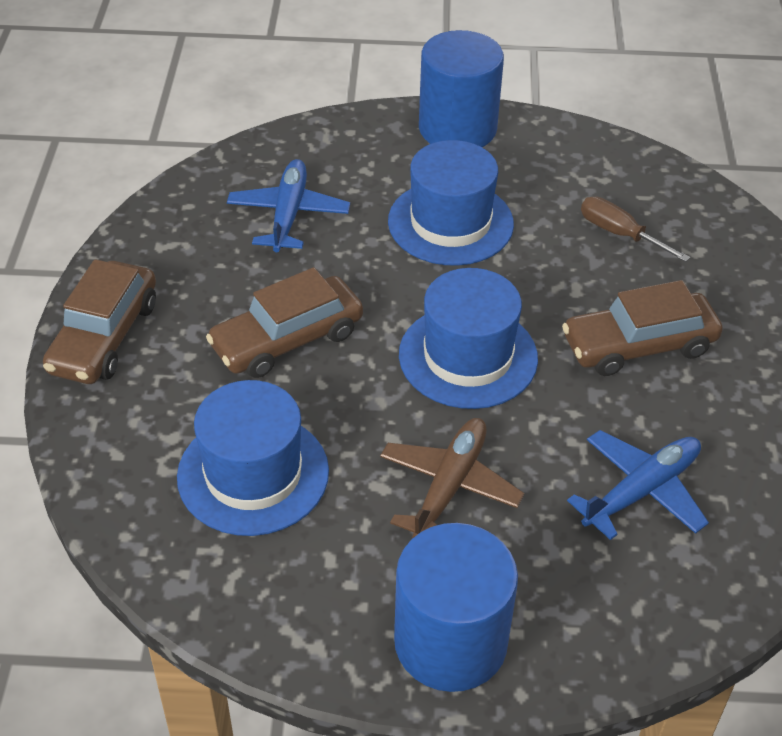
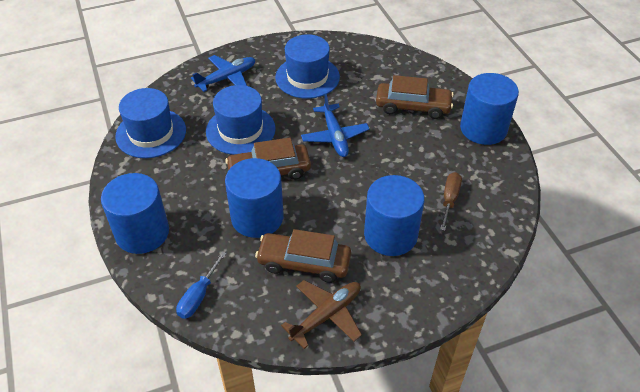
blue cylinder: 2 -> 4
blue screwdriver: 0 -> 1

